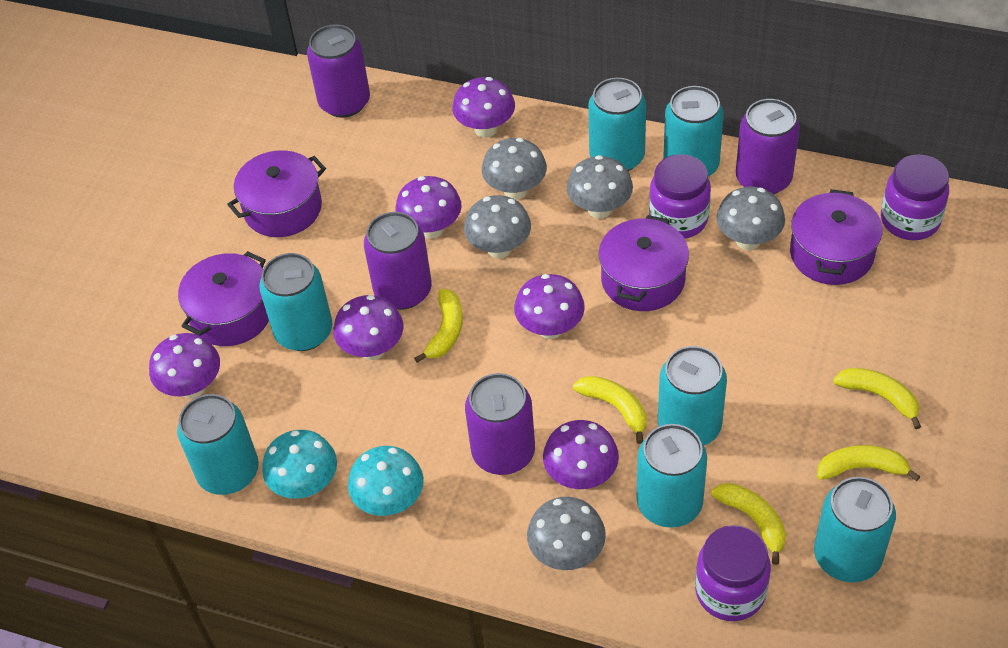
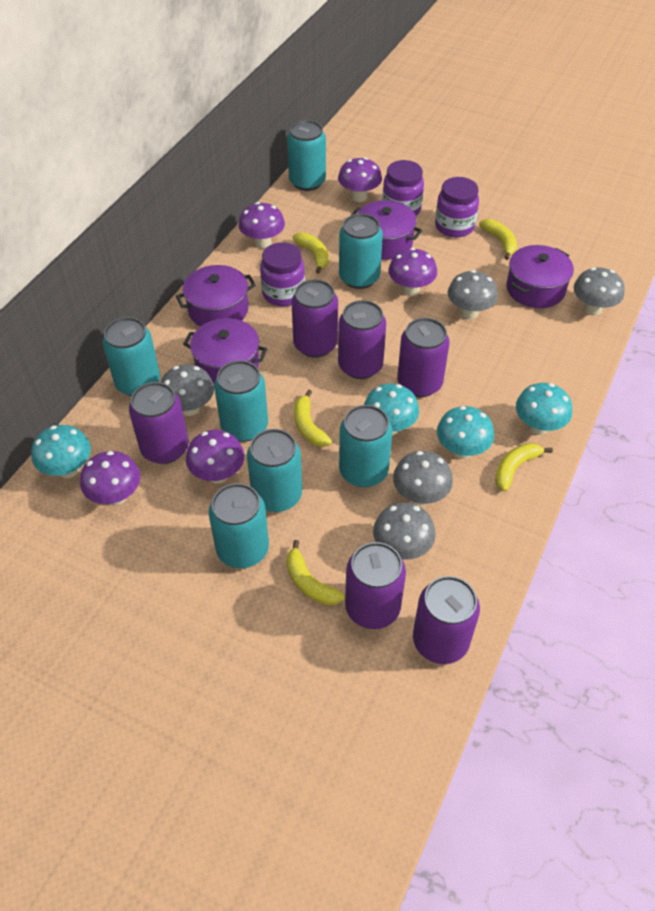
purple can: 4 -> 6
purple mushroom: 6 -> 5
turquoise mushroom: 2 -> 4

